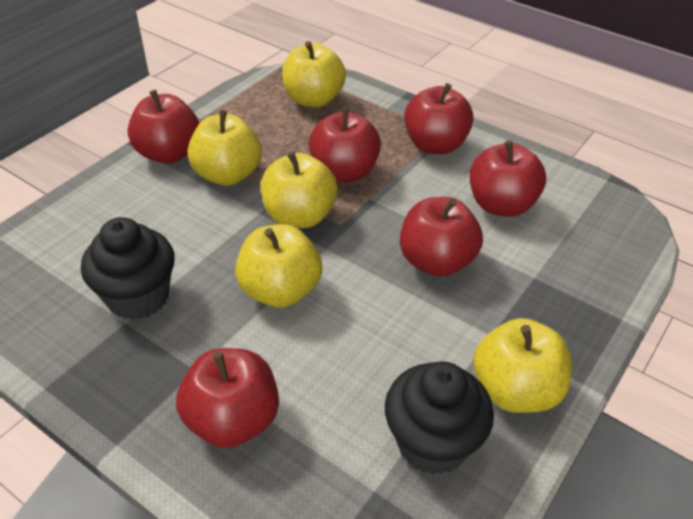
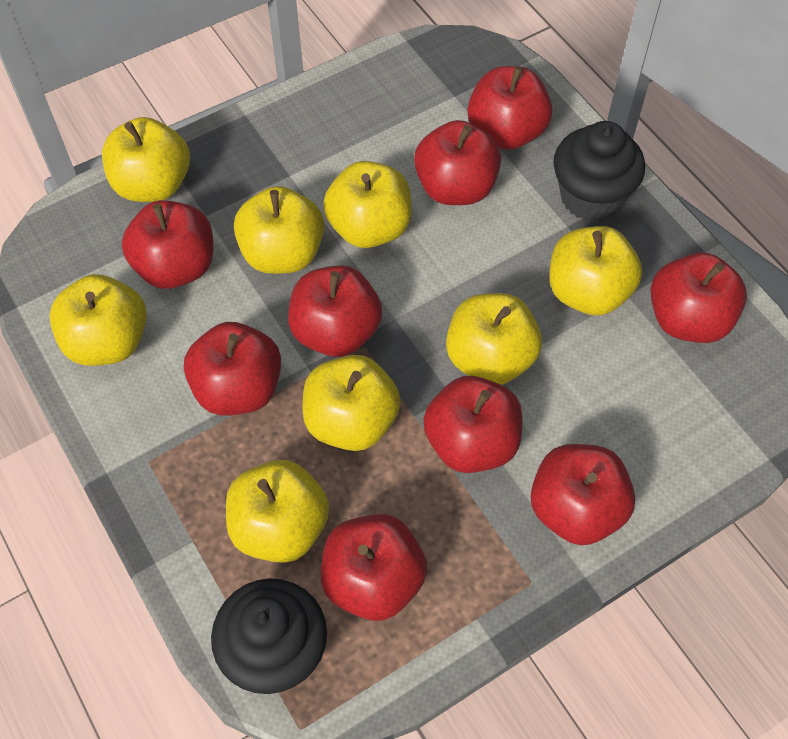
red apple: 6 -> 9
yellow apple: 5 -> 8

